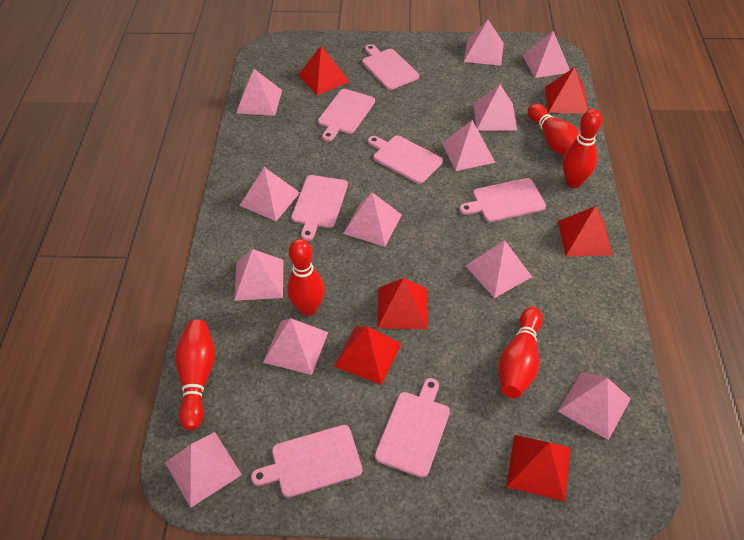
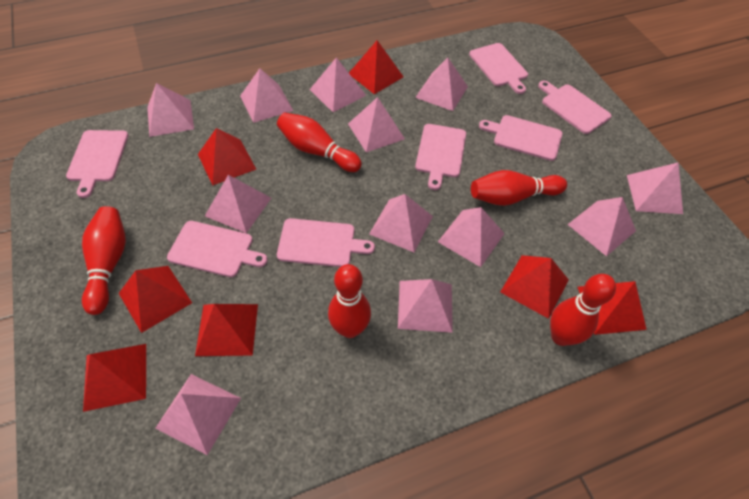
red pyramid: 6 -> 7

